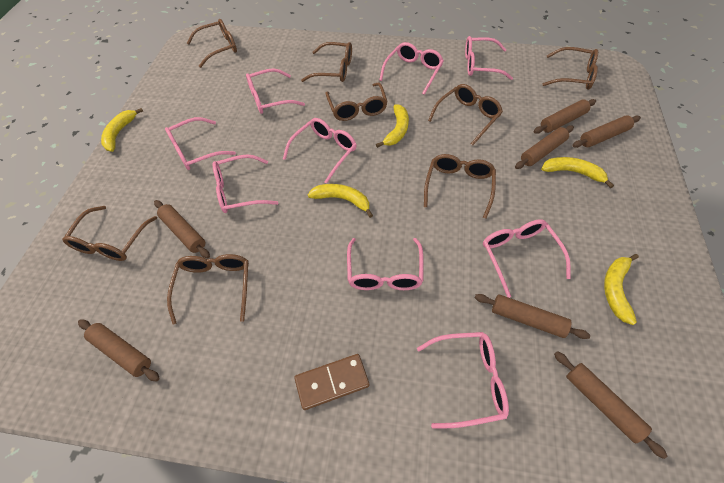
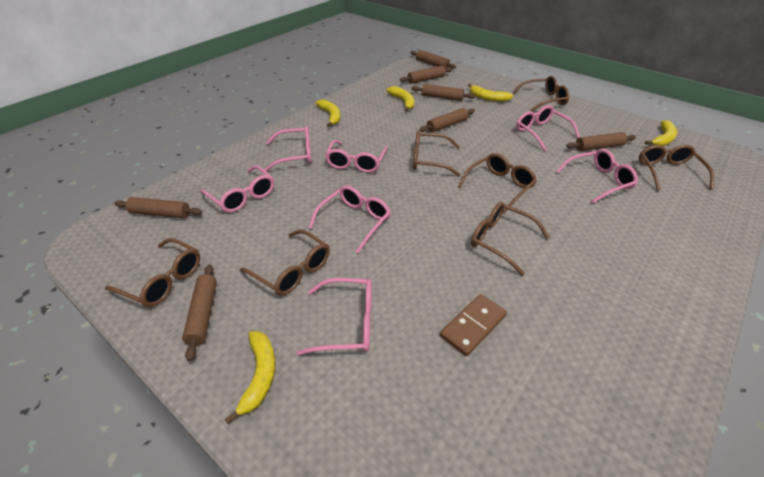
brown glasses: 8 -> 7
pink glasses: 9 -> 7

